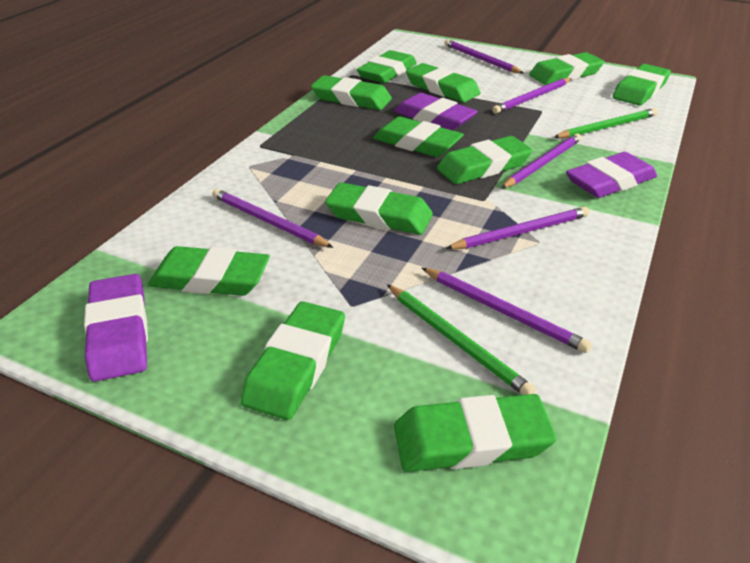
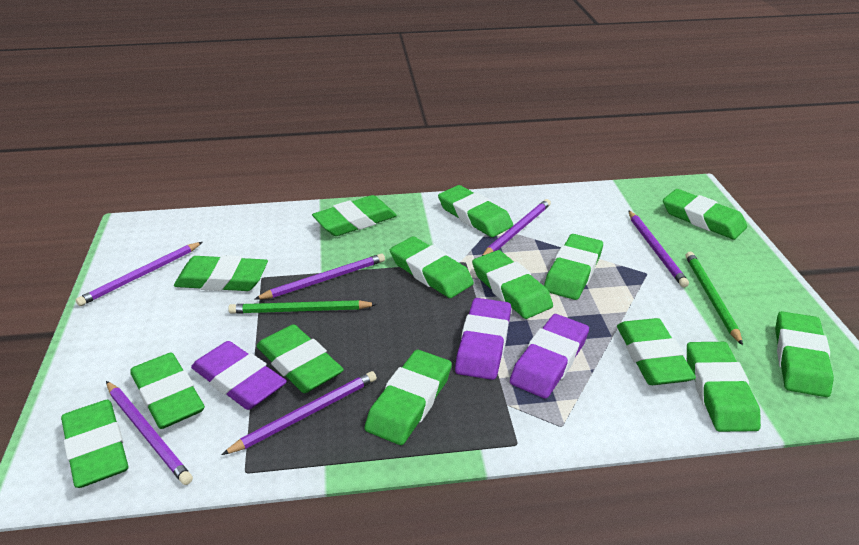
green eraser: 11 -> 14

